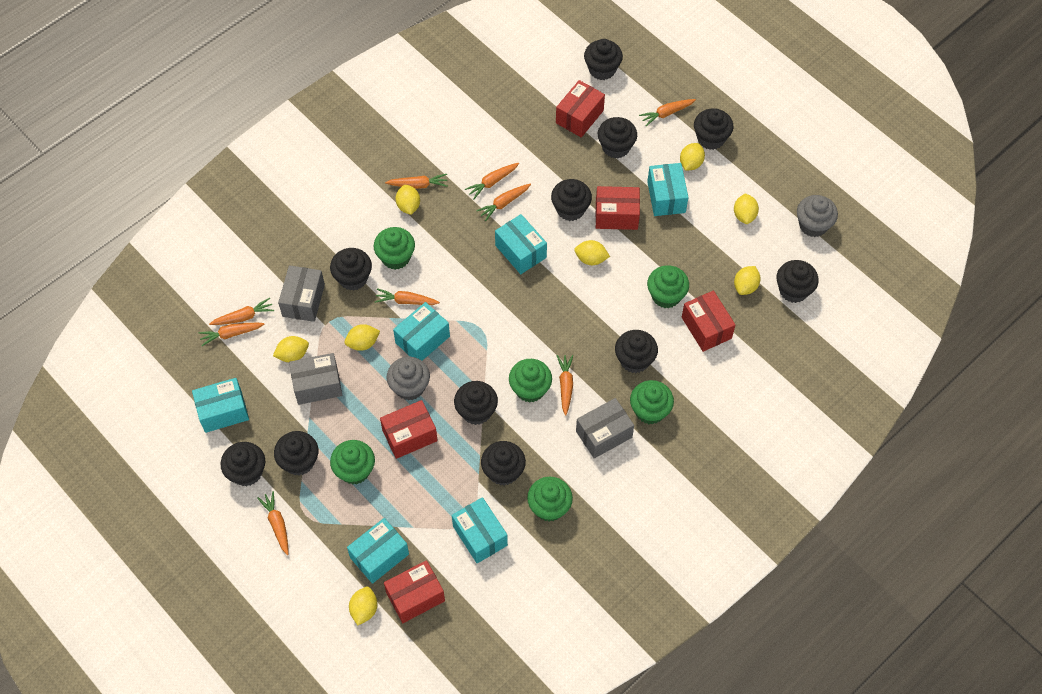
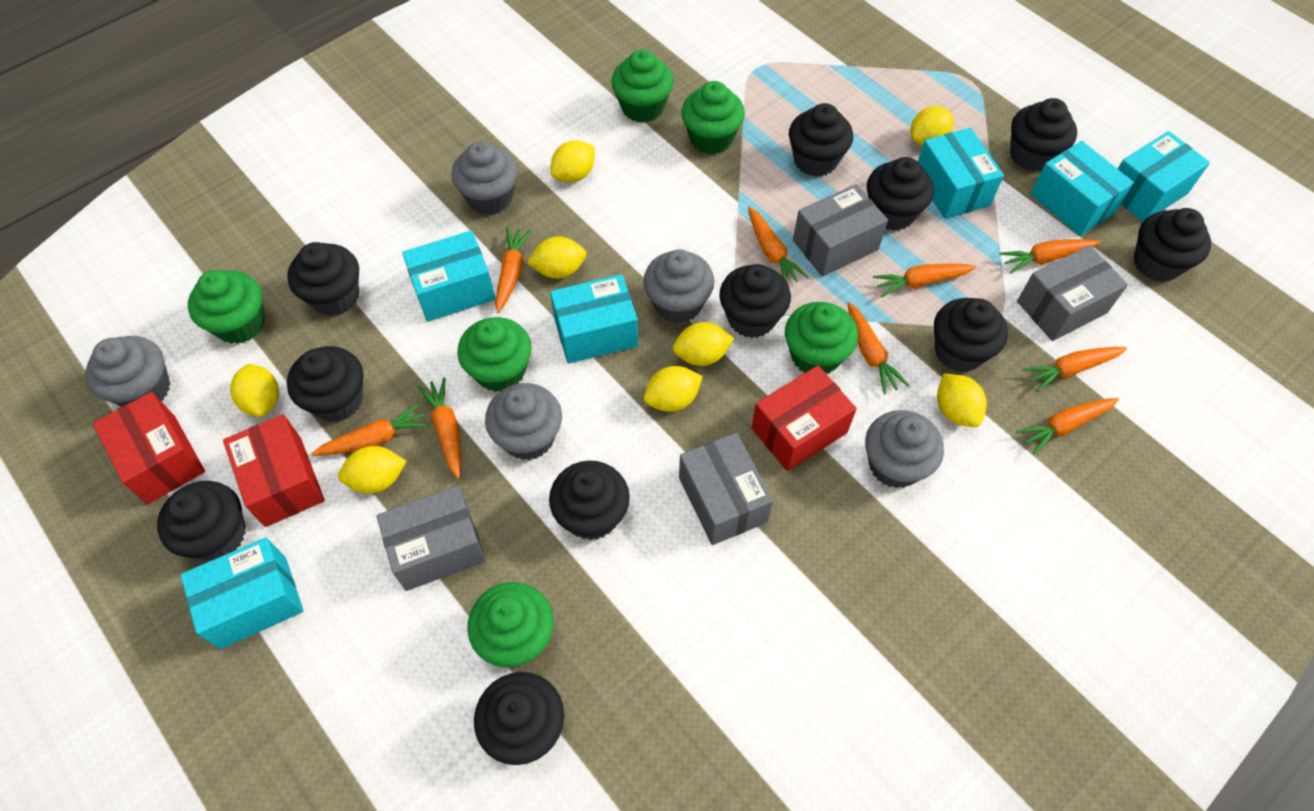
grey box: 3 -> 4
grey cupcake: 2 -> 5
red box: 5 -> 3

